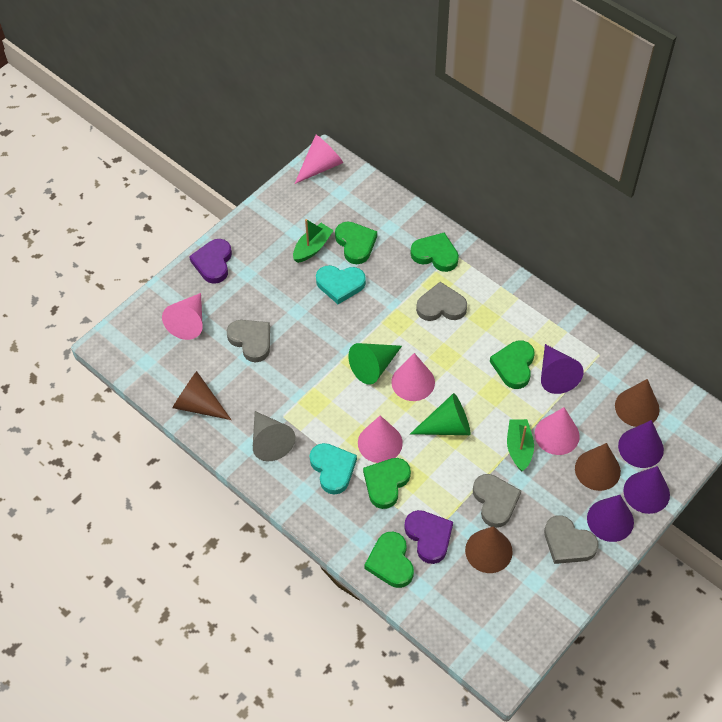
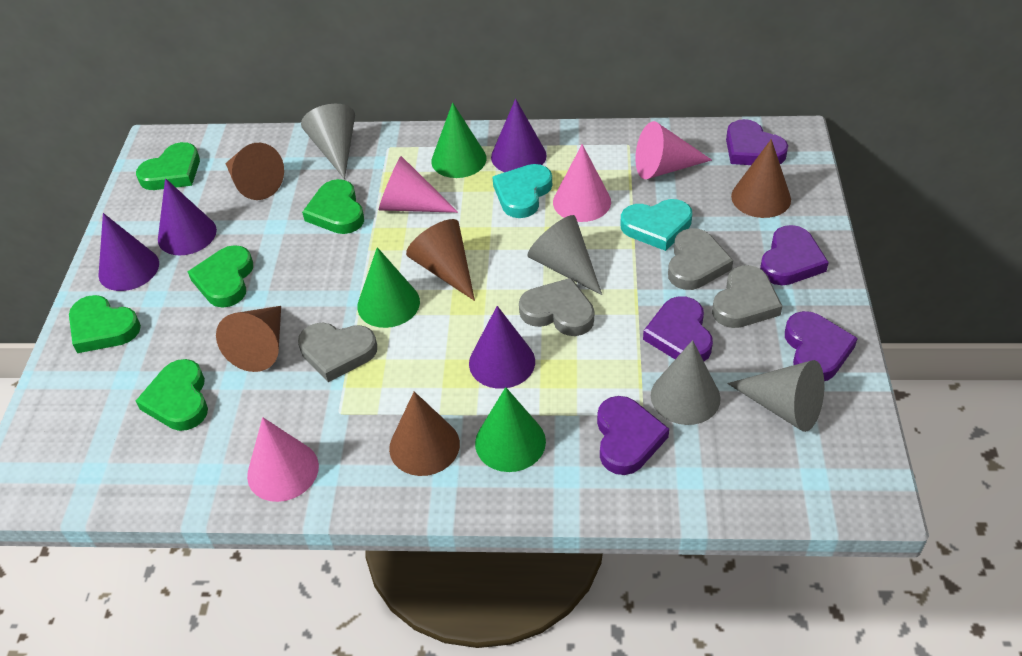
brown cone: 4 -> 5
green boat: 2 -> 0
green cone: 2 -> 3
grey cone: 1 -> 4
pink cone: 5 -> 4
purple heart: 2 -> 5

